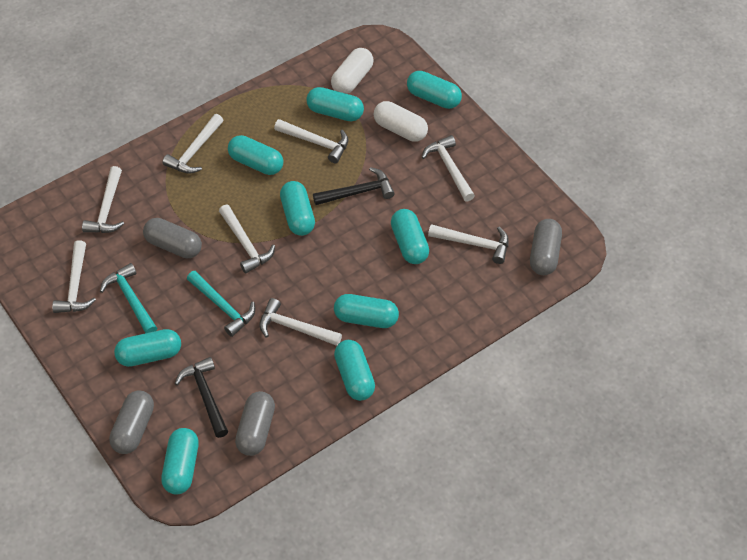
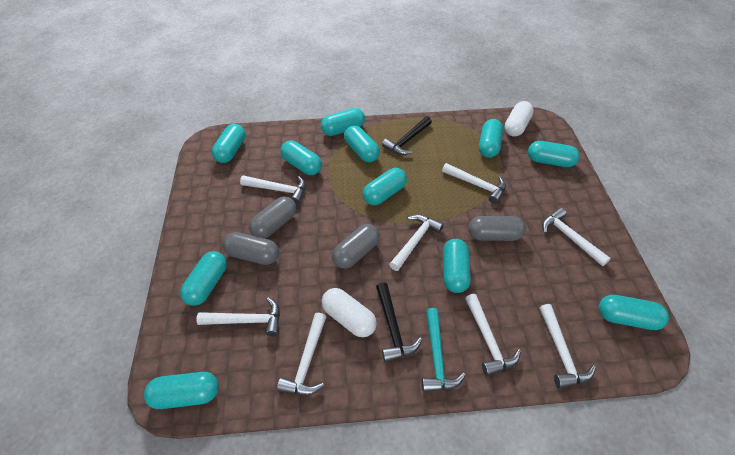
turquoise capsule: 9 -> 11
turquoise hammer: 2 -> 1

